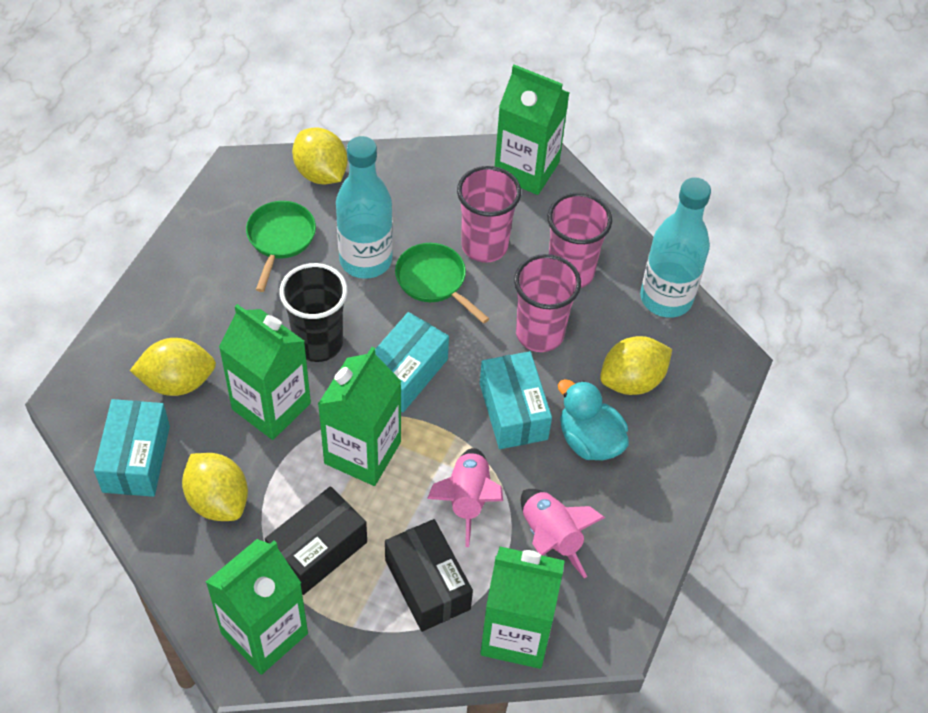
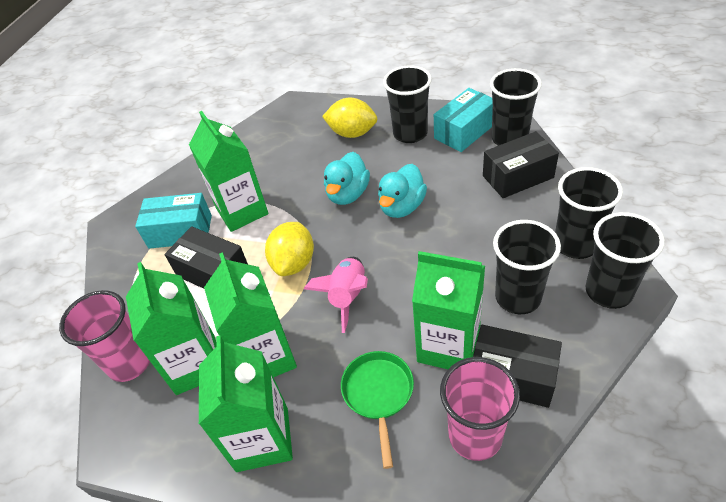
black box: 2 -> 3
black cup: 1 -> 5
green pan: 2 -> 1
pink cup: 3 -> 2
pink rocket: 2 -> 1
turquoise bottle: 2 -> 0
turquoise box: 3 -> 2
turquoise duck: 1 -> 2
yellow lemon: 4 -> 2

